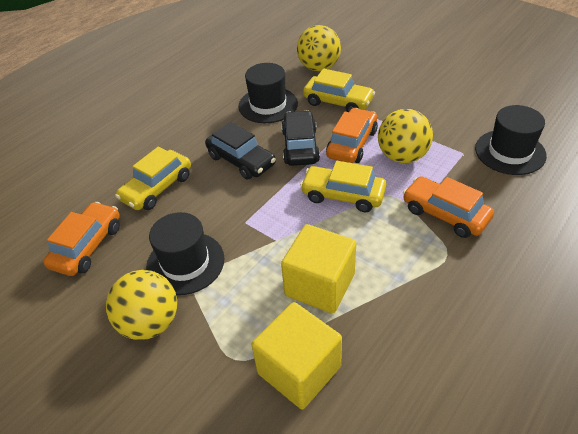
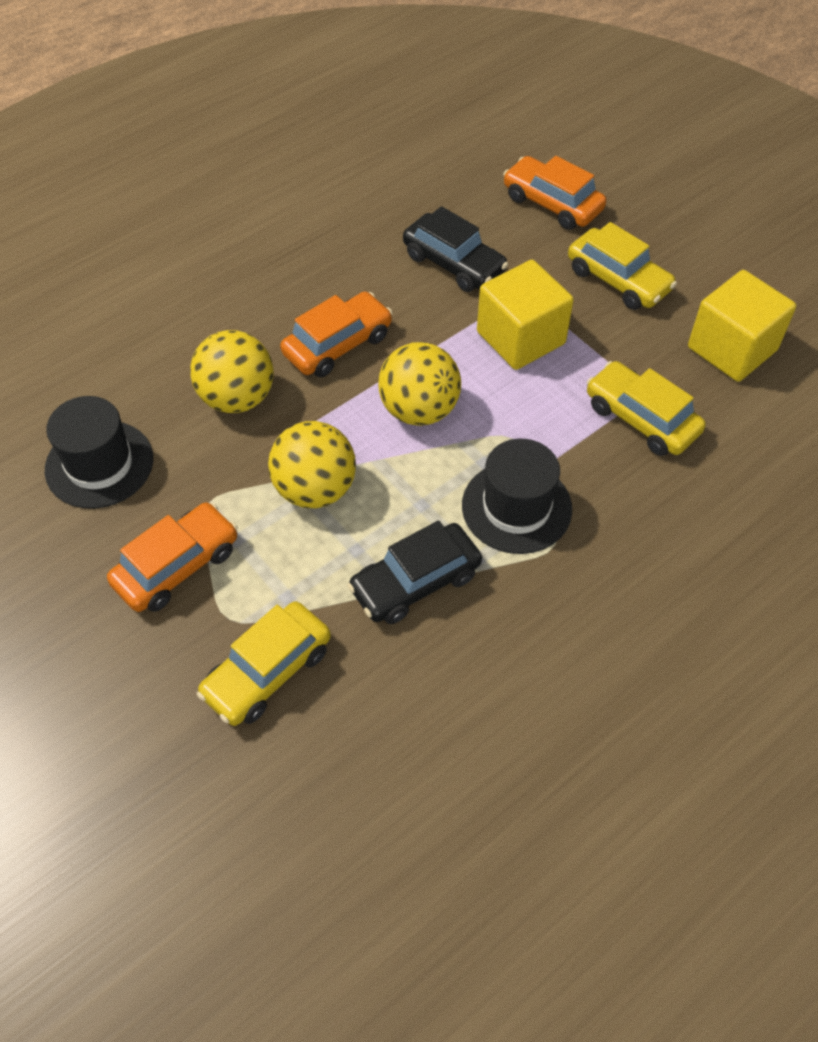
black hat: 3 -> 2

